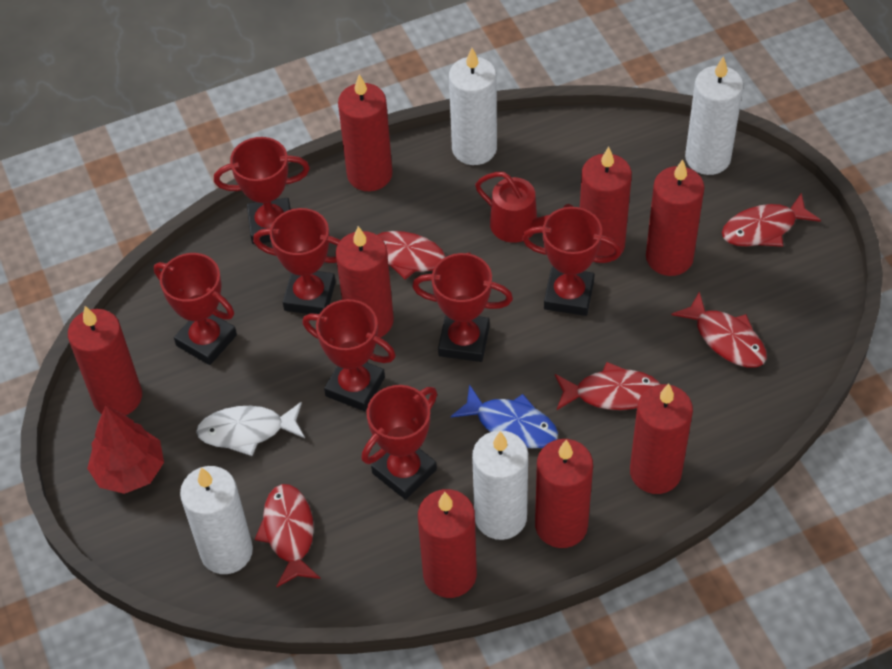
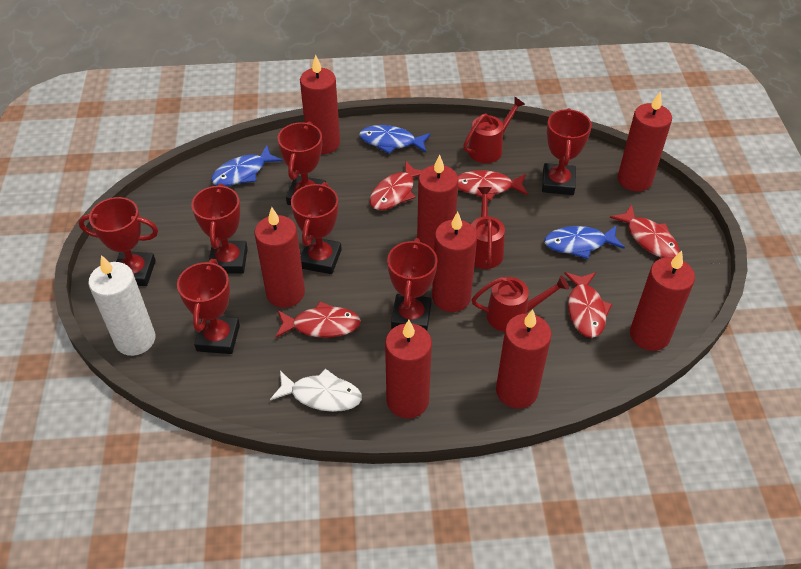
blue fish: 1 -> 3
red tree: 1 -> 0
red watering can: 1 -> 3
white candle: 4 -> 1

